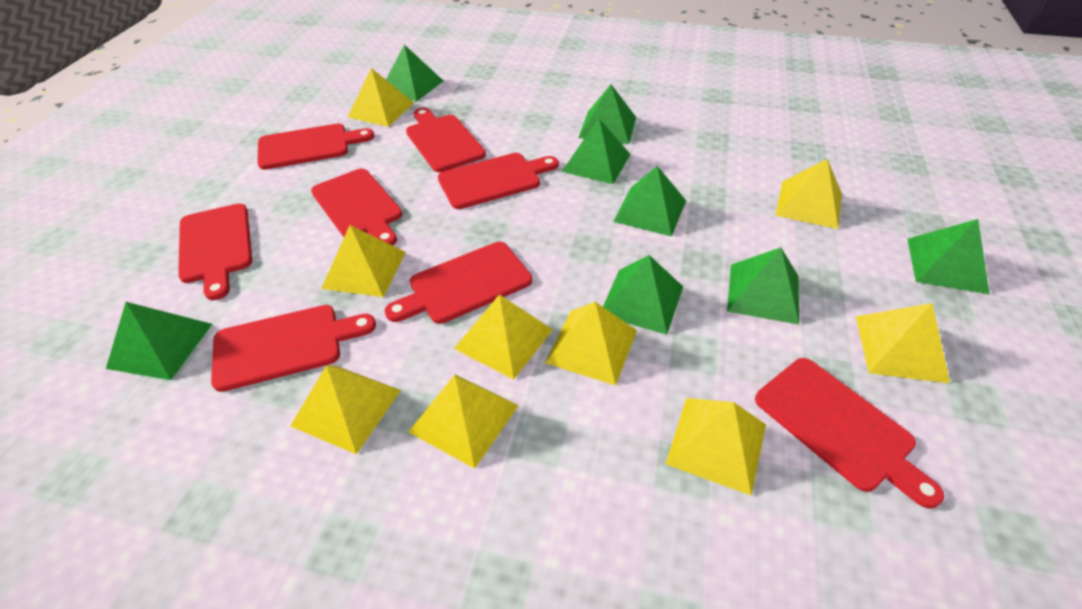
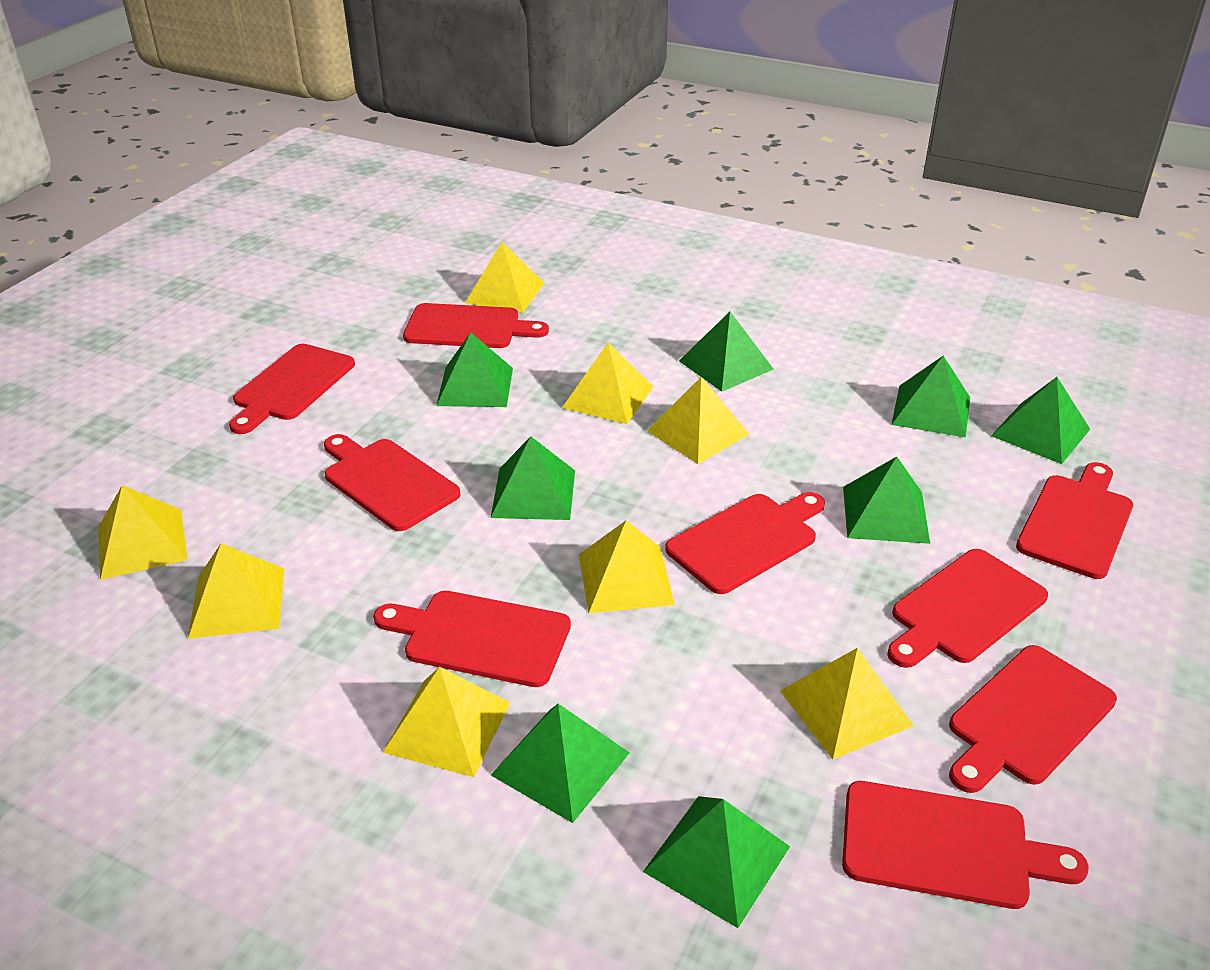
red cutting board: 8 -> 9
yellow pyramid: 9 -> 8

